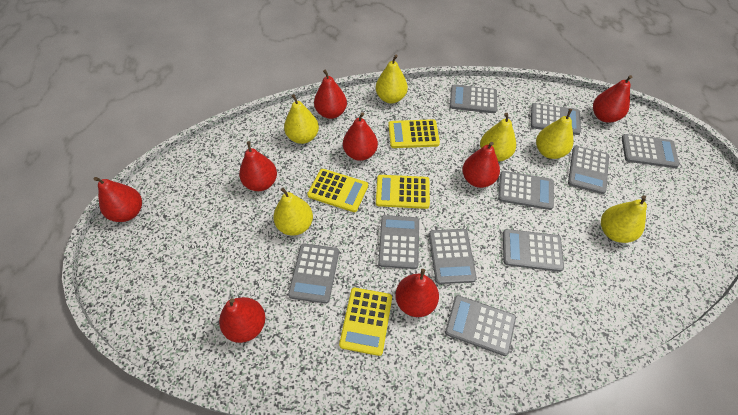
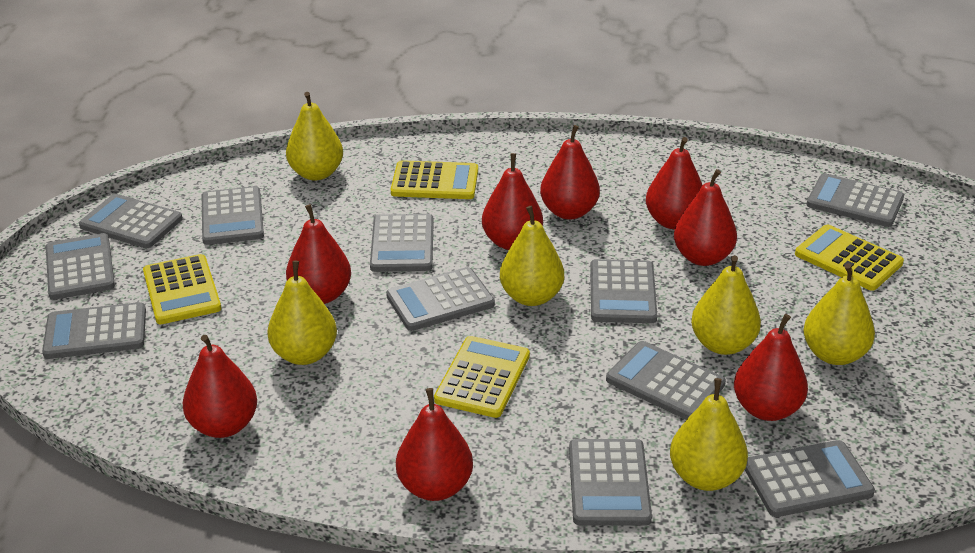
grey calculator: 10 -> 11

